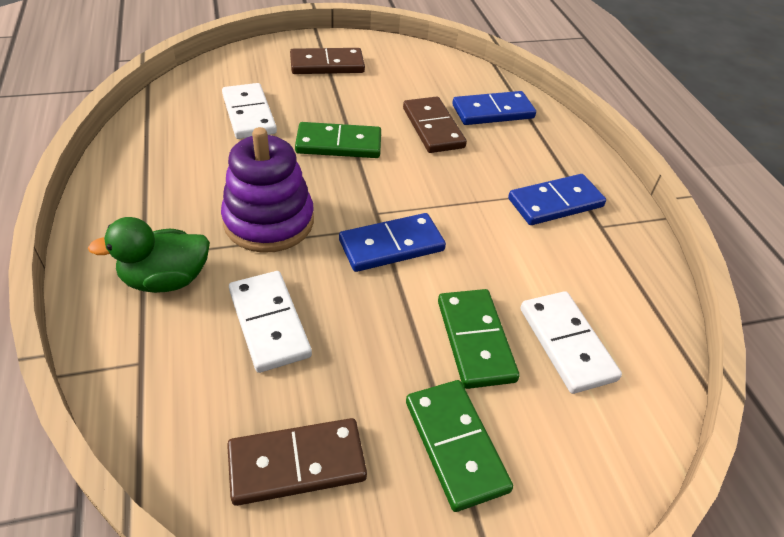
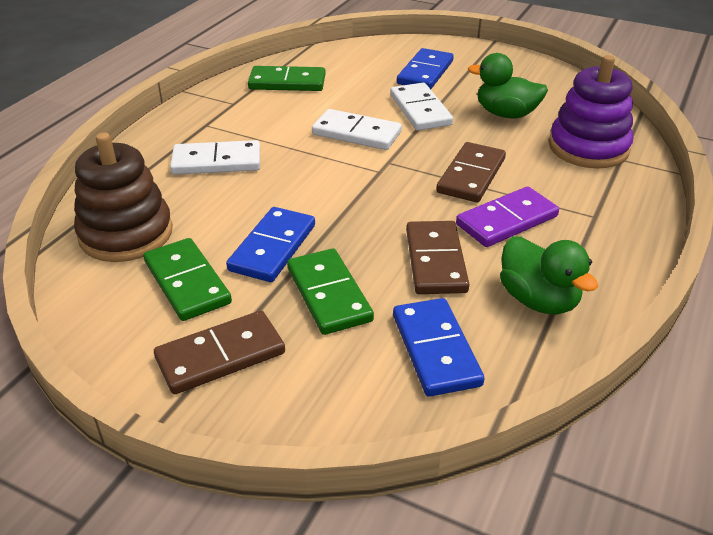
brown stacking toy: 0 -> 1
green duck: 1 -> 2
purple domino: 0 -> 1

